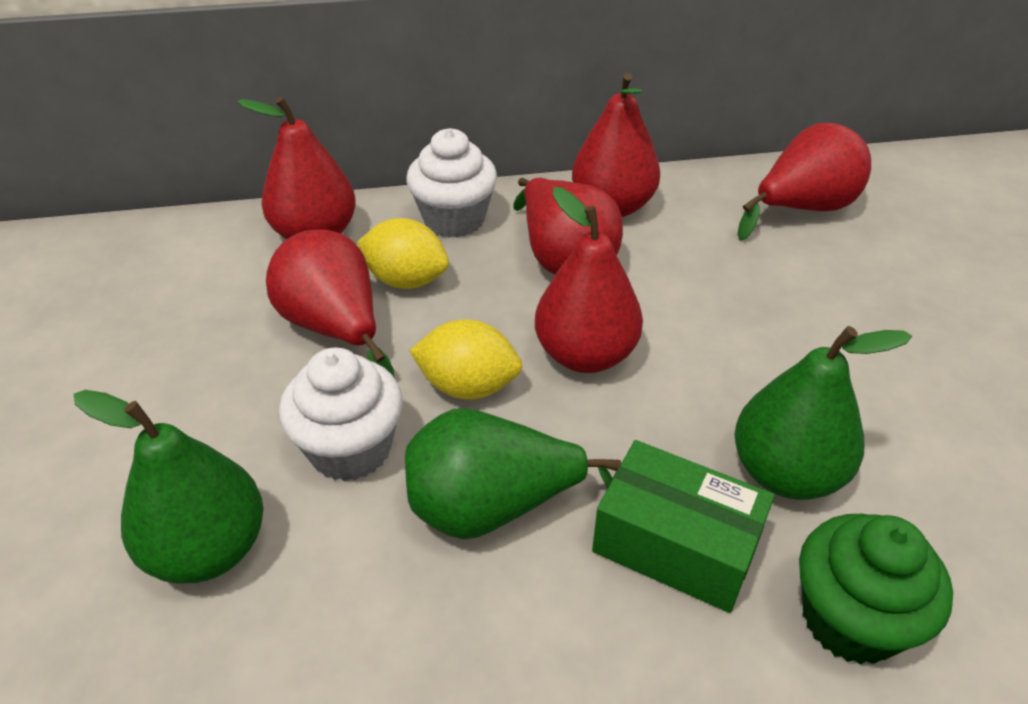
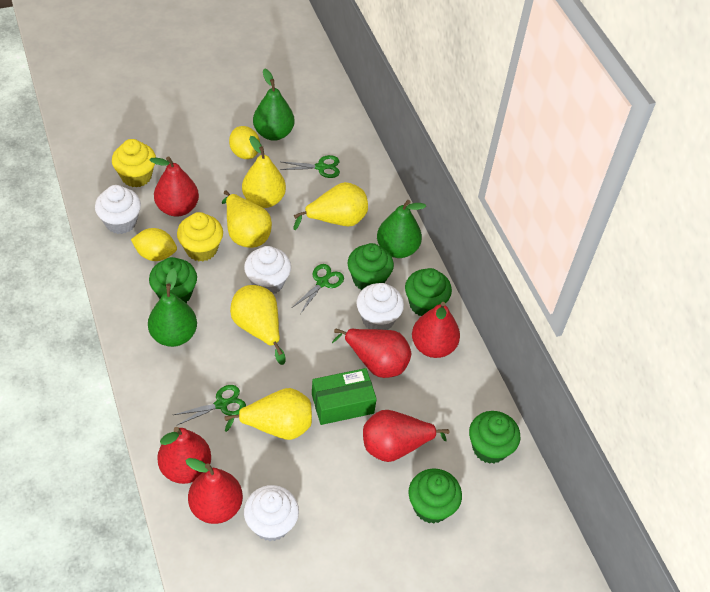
green cupcake: 1 -> 5
green scissors: 0 -> 3
white cupcake: 2 -> 4
yellow cupcake: 0 -> 2
yellow pear: 0 -> 5

